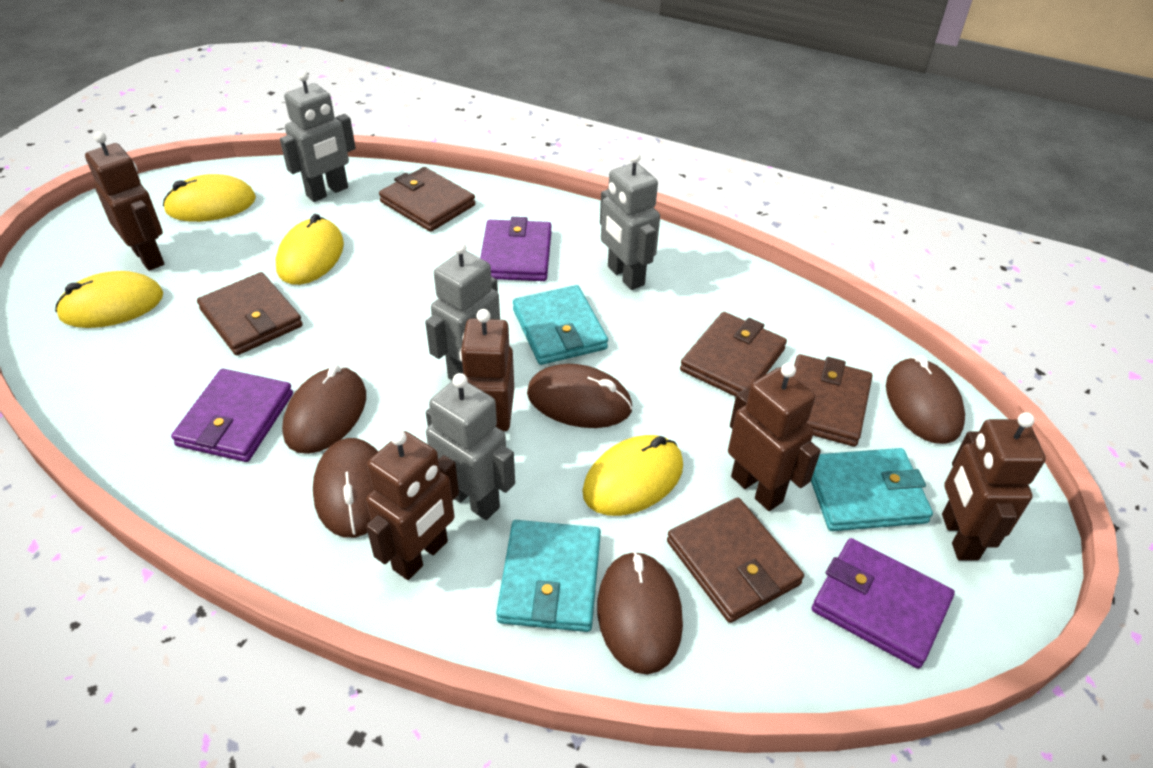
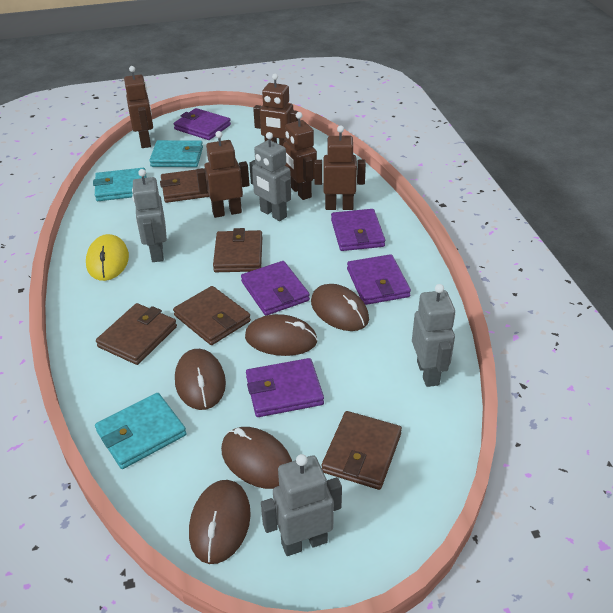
purple wallet: 3 -> 5
yellow mouse: 4 -> 1

